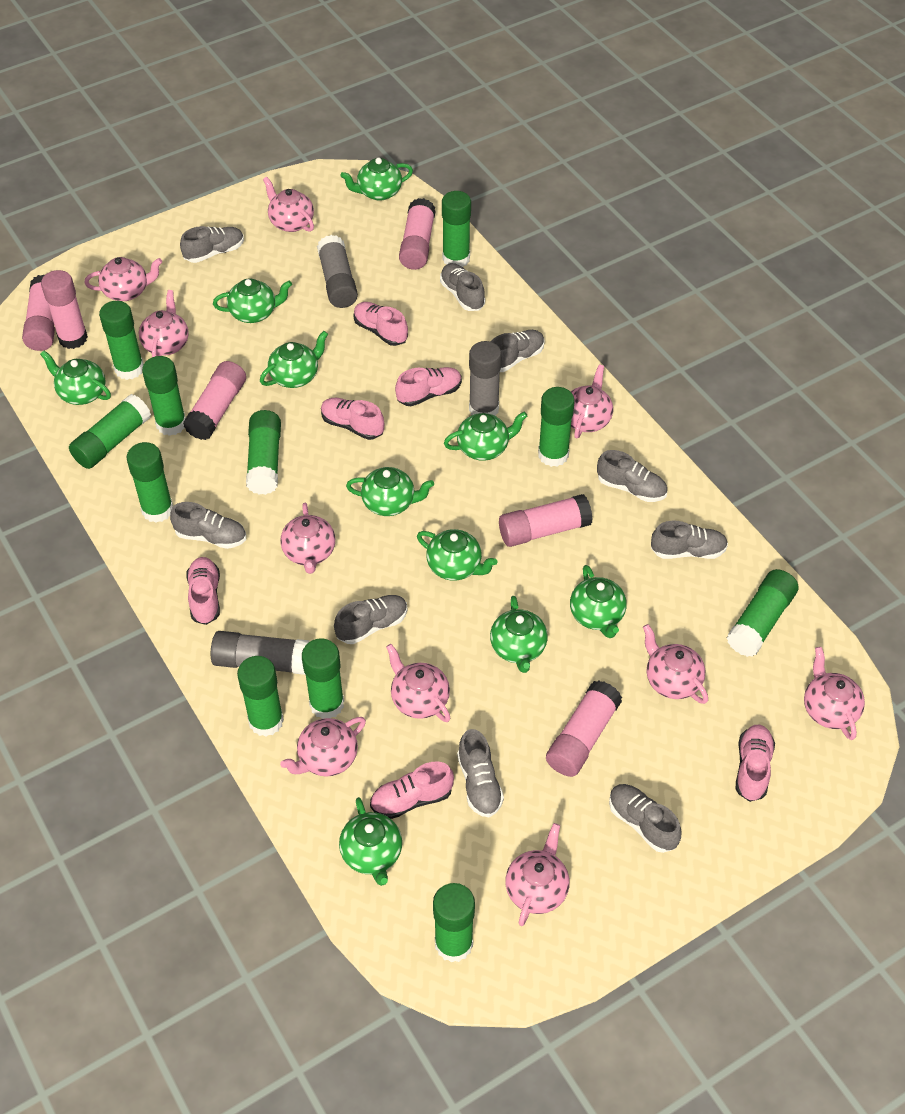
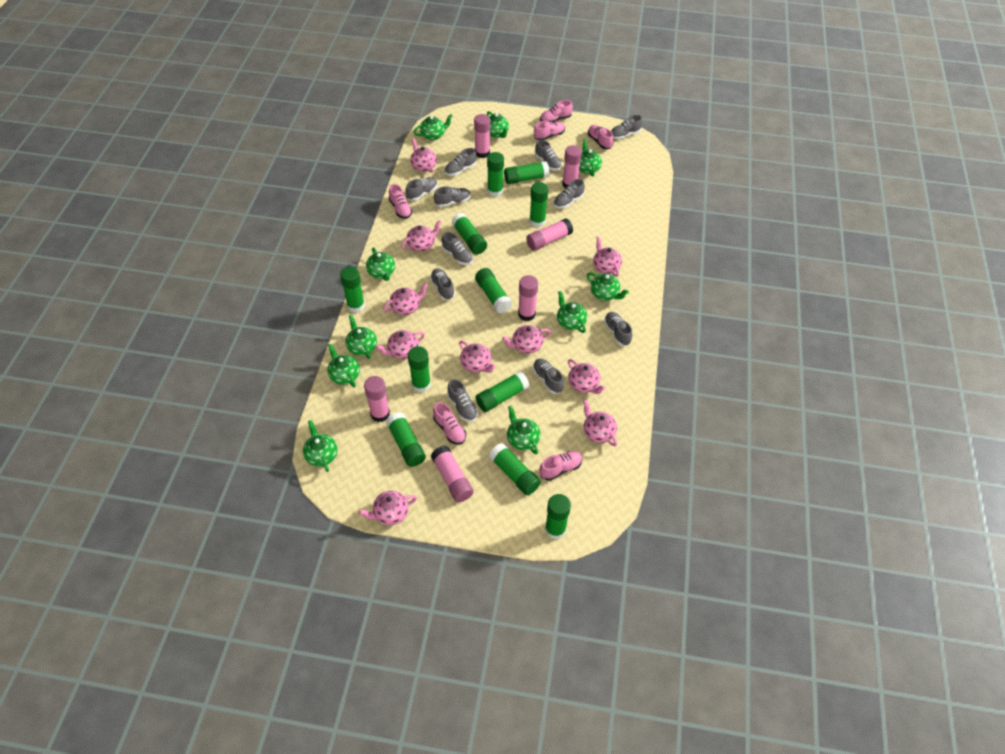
grey glue stick: 3 -> 0
grey shoe: 9 -> 11

